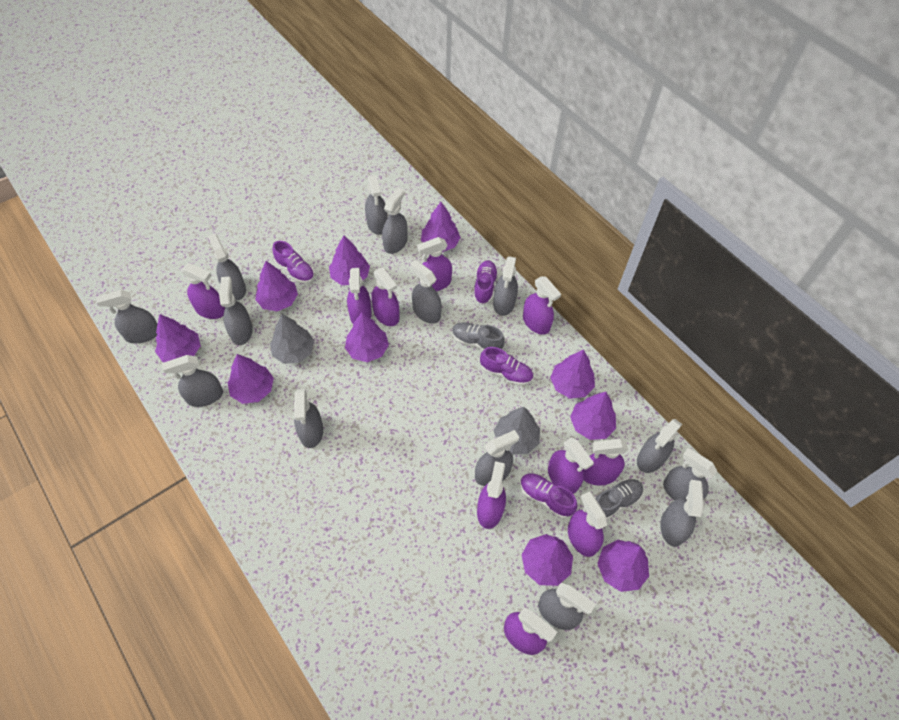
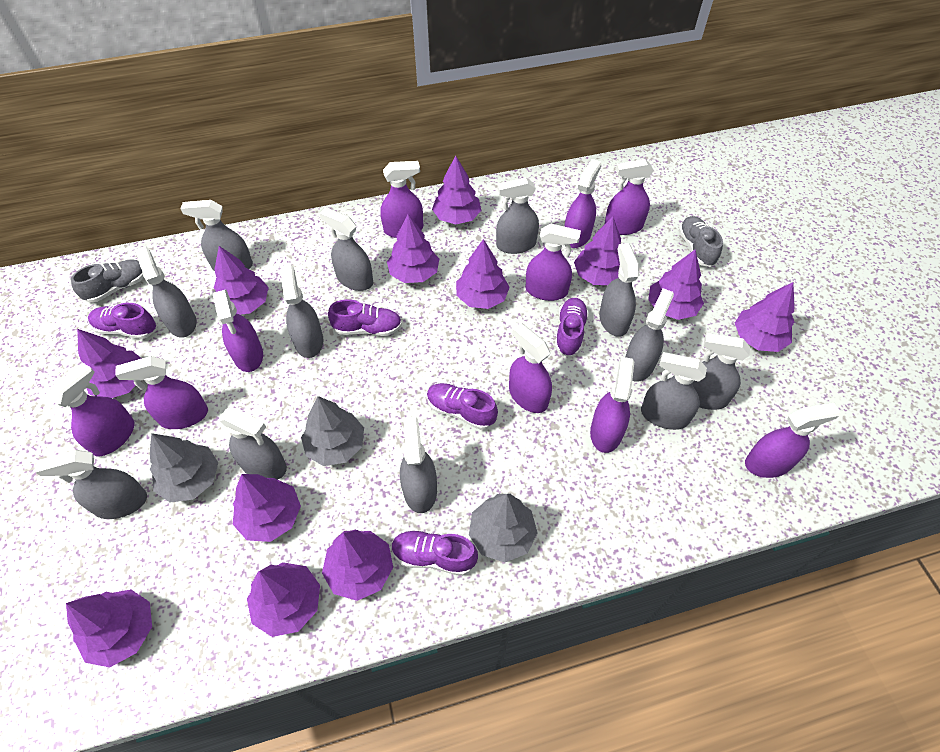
grey spray bottle: 14 -> 12
grey tree: 2 -> 3
purple shoe: 4 -> 5
purple tree: 10 -> 12

